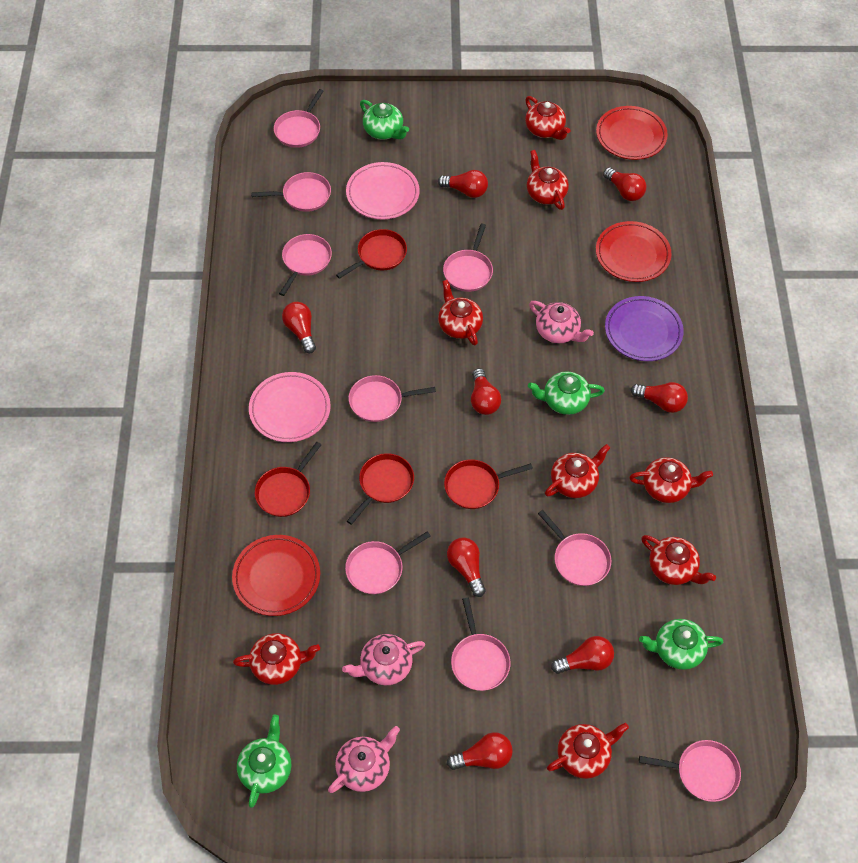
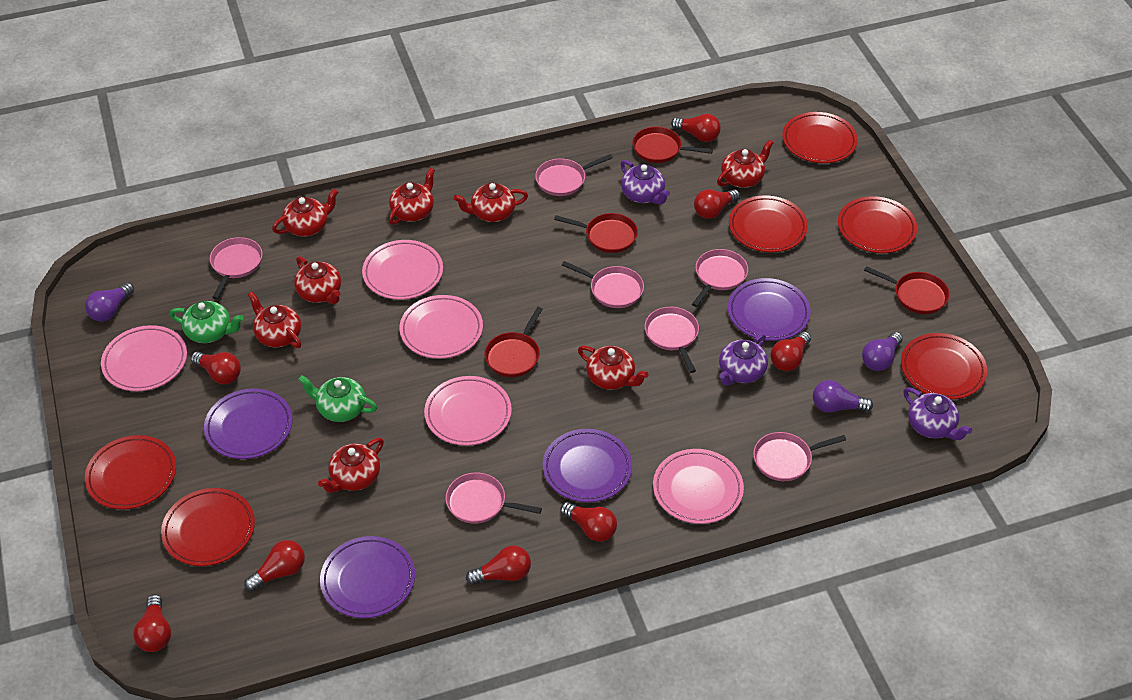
green teapot: 4 -> 2
pink pan: 9 -> 7
pink plate: 2 -> 5
pink teapot: 3 -> 0
purple light bulb: 0 -> 3
purple plate: 1 -> 4
purple teapot: 0 -> 3
red plate: 3 -> 6

